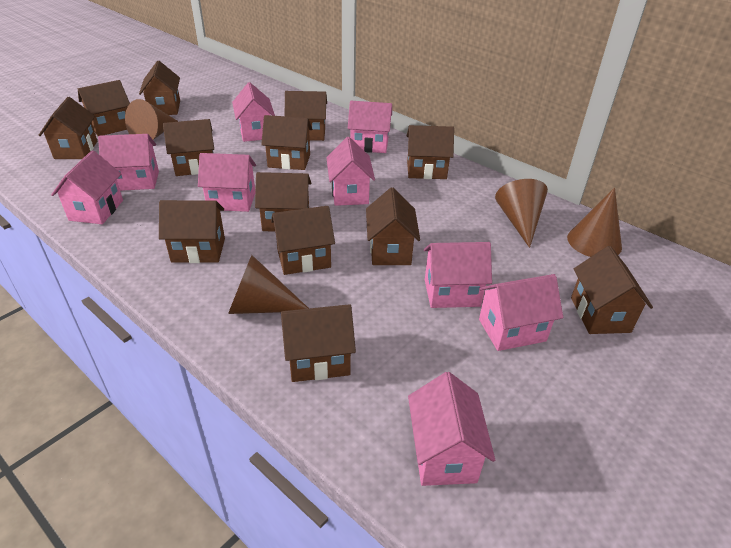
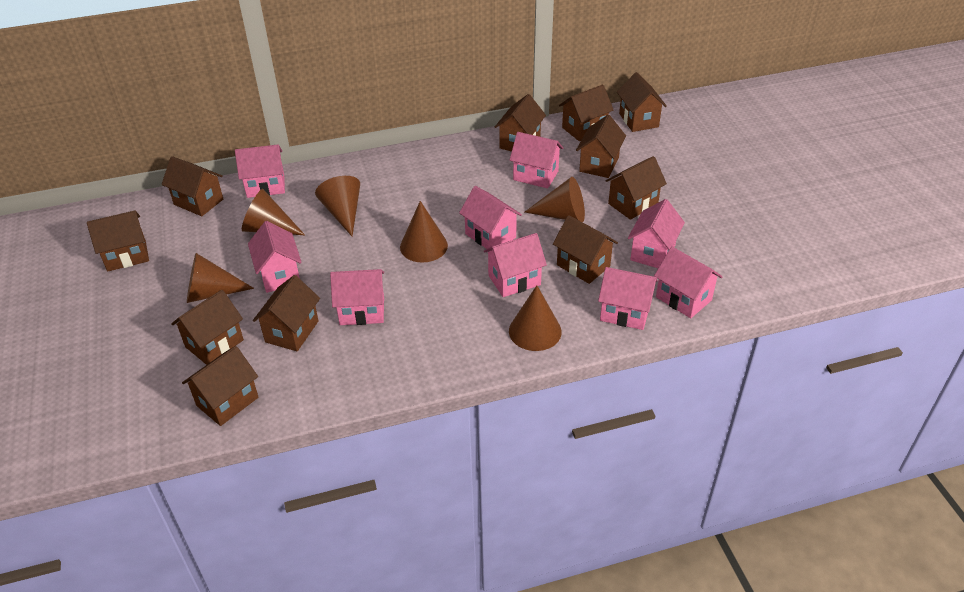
brown cone: 4 -> 6
brown house: 13 -> 11

